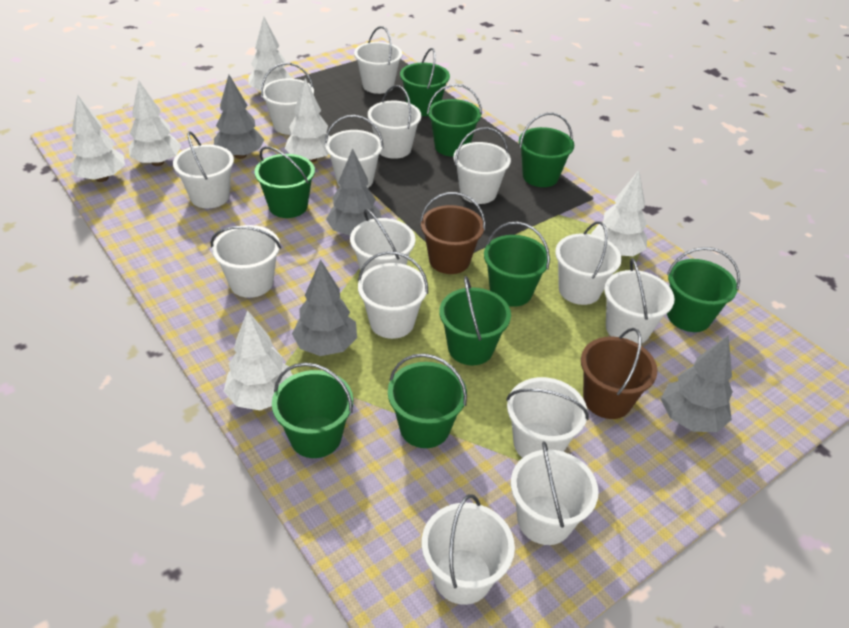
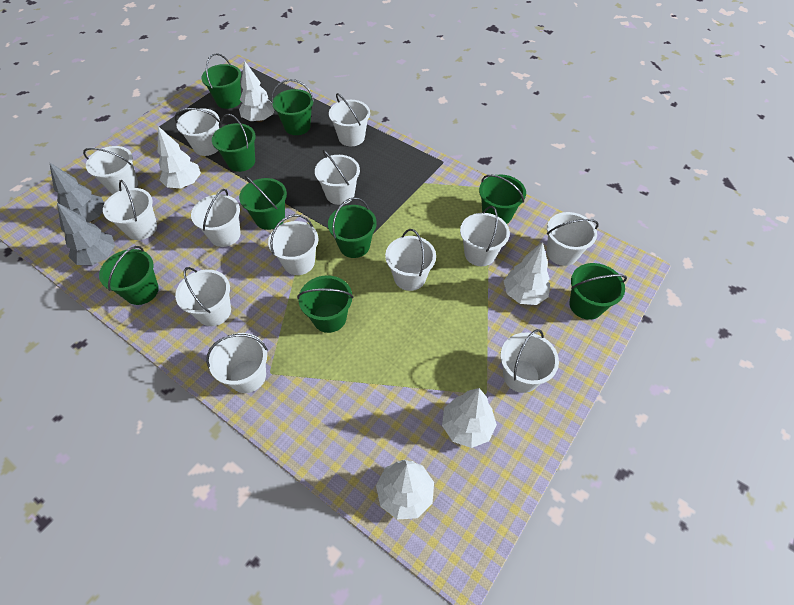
brown bucket: 2 -> 0
grey tree: 4 -> 2
white bucket: 14 -> 13
white tree: 6 -> 5

